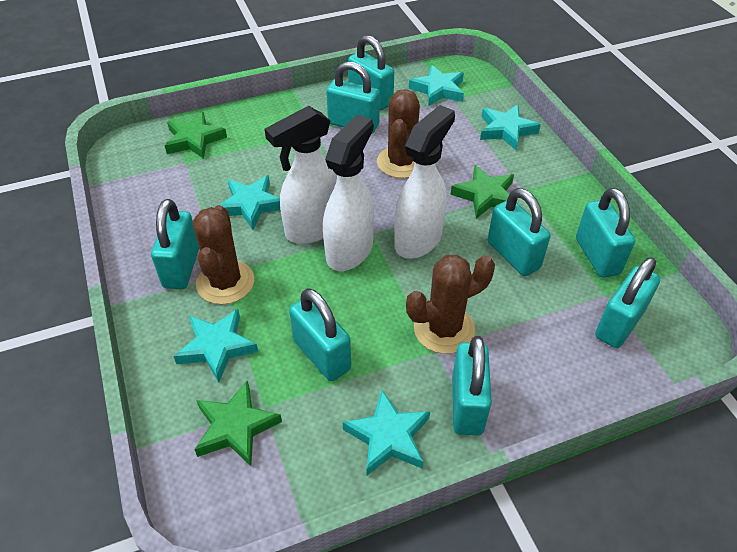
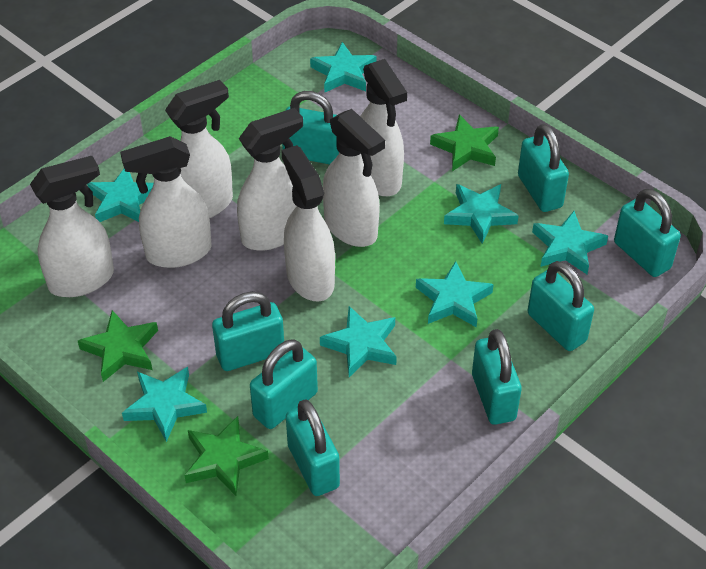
brown cactus: 3 -> 0
turquoise star: 5 -> 7
white spray bottle: 3 -> 7

